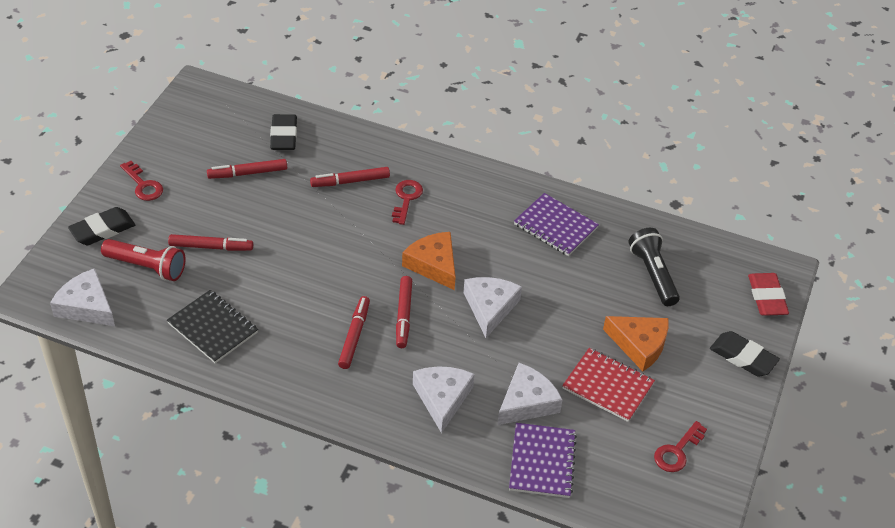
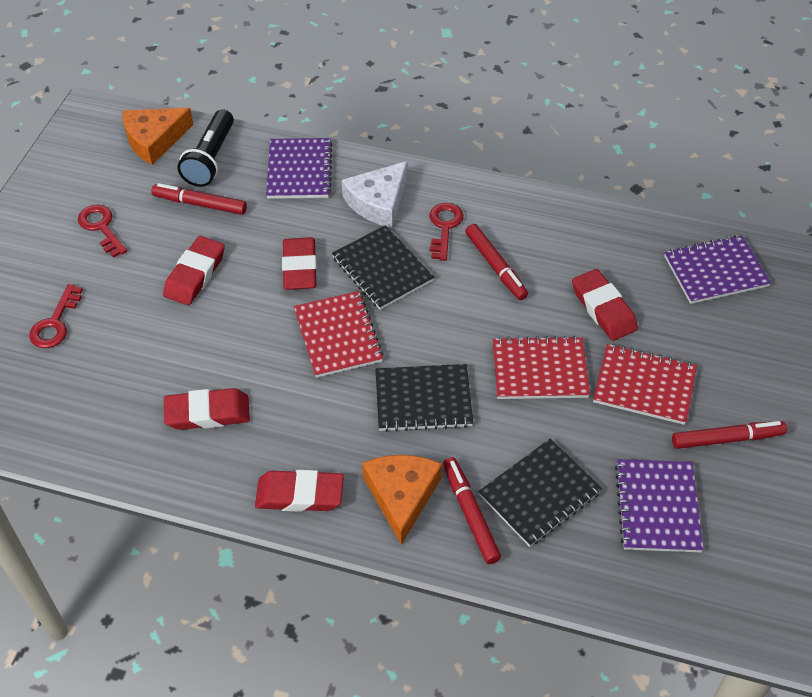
black eraser: 3 -> 0
black notebook: 1 -> 3
purple notebook: 2 -> 3
red eraser: 1 -> 5
red flashlight: 1 -> 0
red marker: 5 -> 4
red notebook: 1 -> 3
white cheese: 4 -> 1

